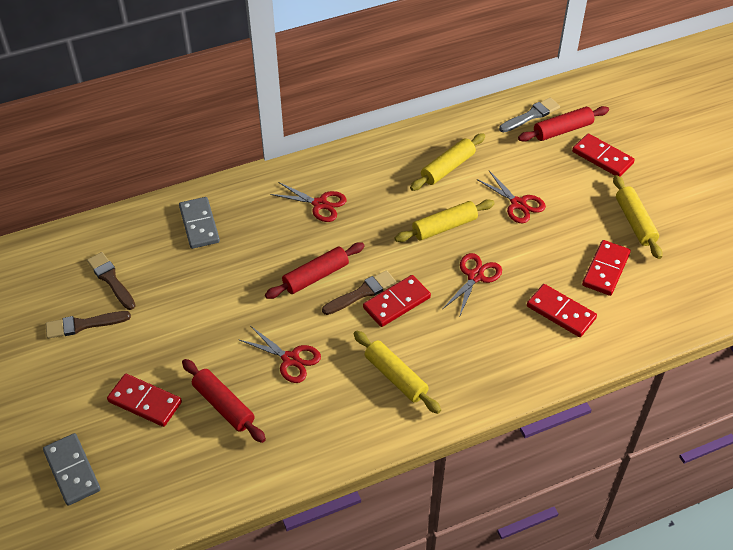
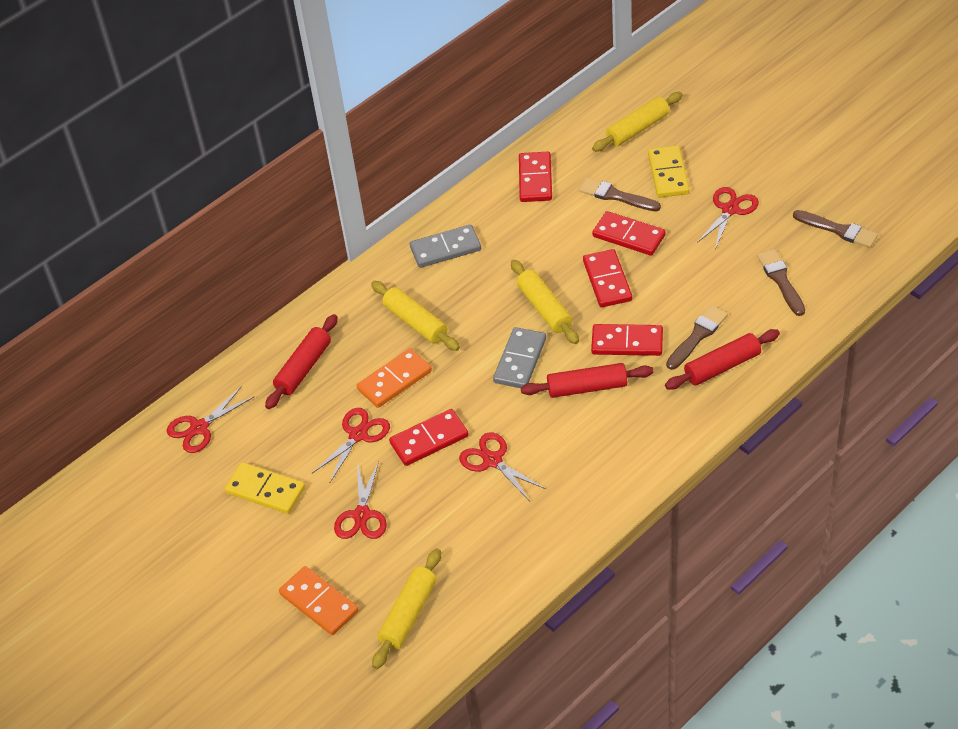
brown brush: 3 -> 4
grey brush: 1 -> 0
orange domino: 0 -> 2
red scissors: 4 -> 5
yellow domino: 0 -> 2

